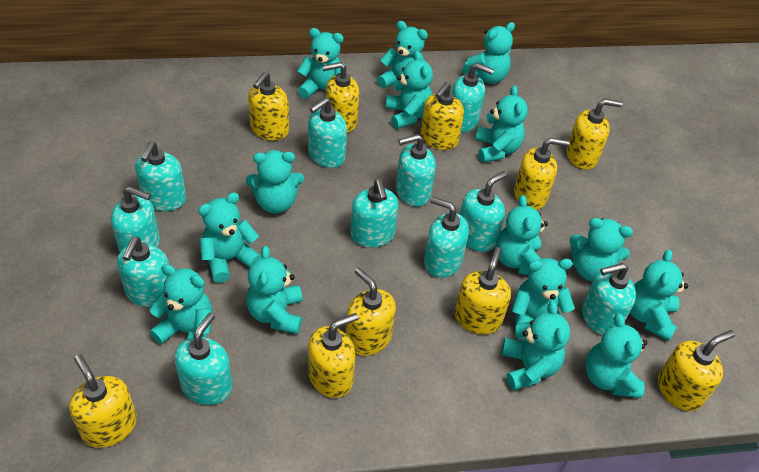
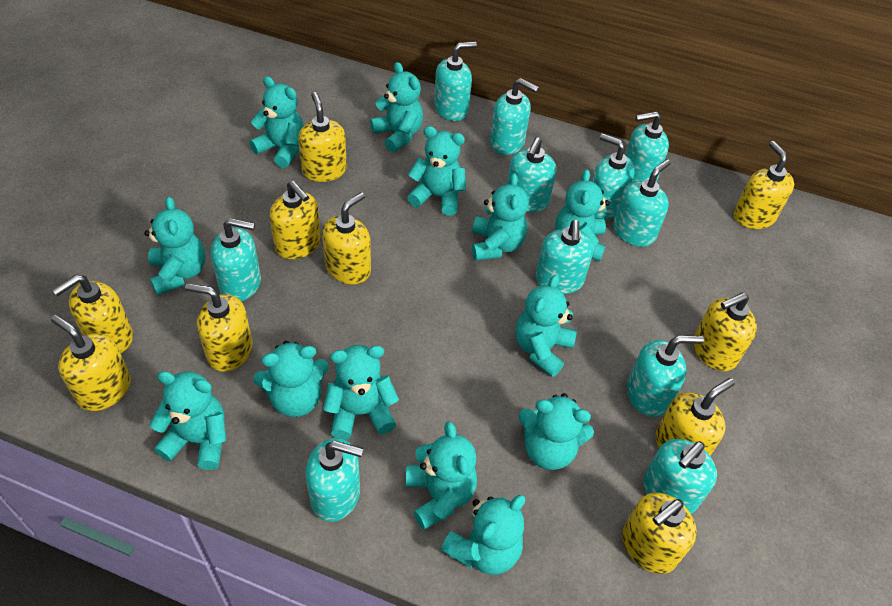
turquoise teddy bear: 15 -> 13

